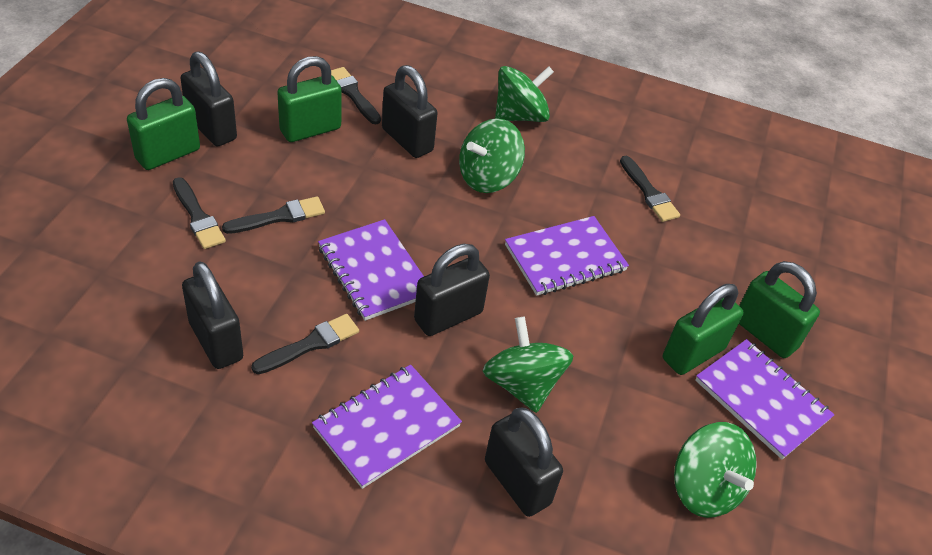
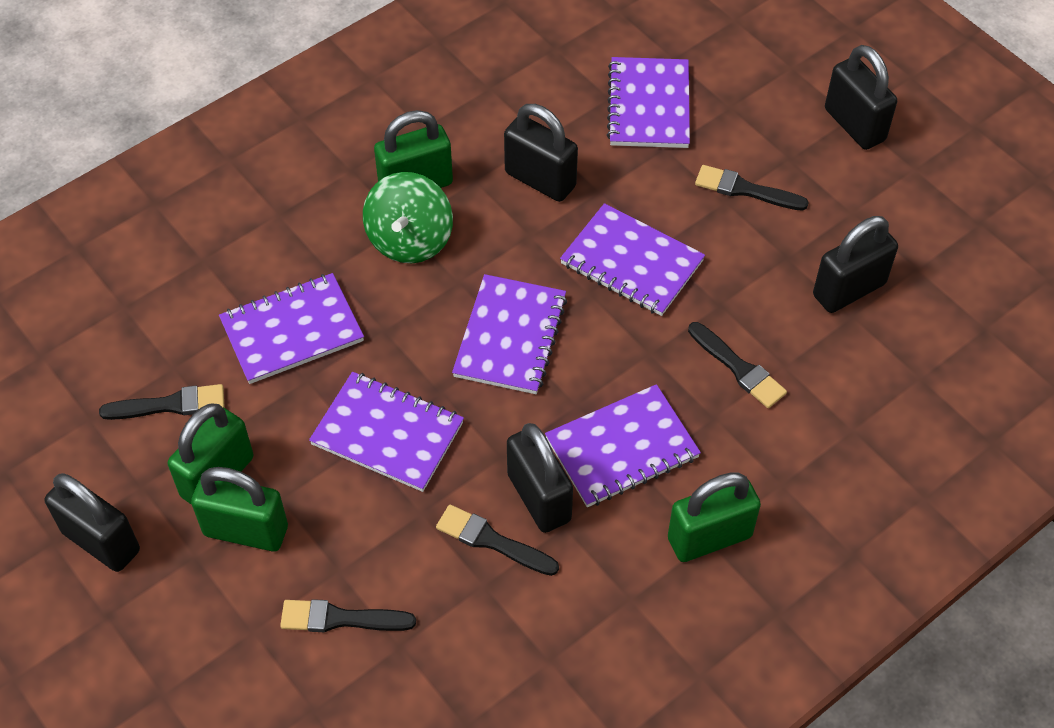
green spinning top: 4 -> 1
purple notebook: 4 -> 6

